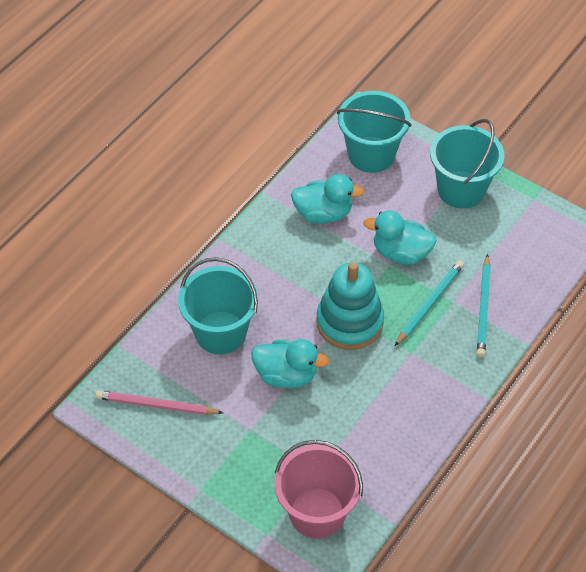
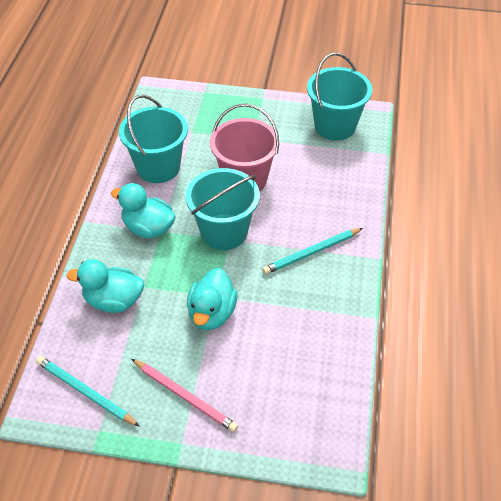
turquoise stacking toy: 1 -> 0

